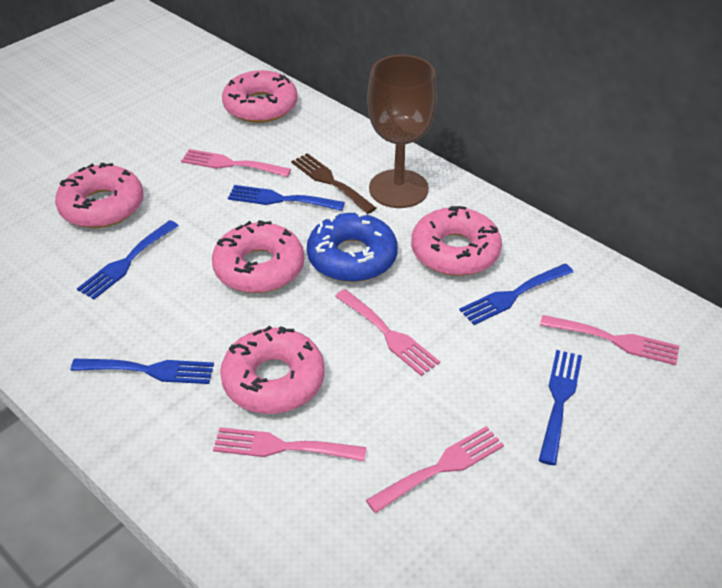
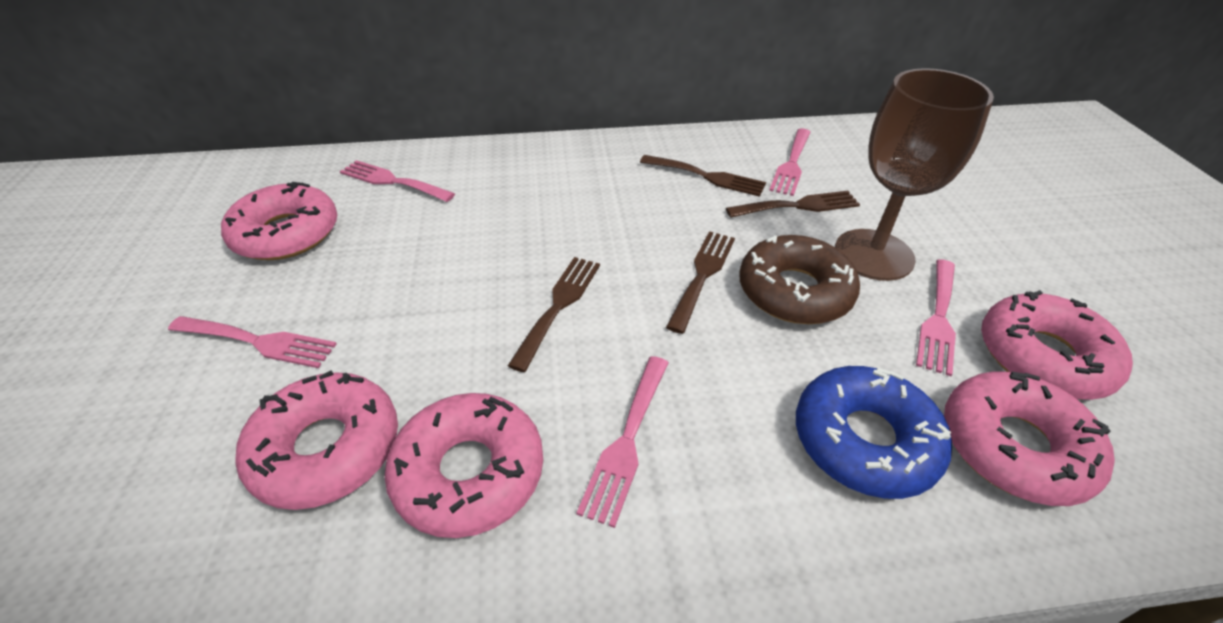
blue fork: 5 -> 0
brown donut: 0 -> 1
brown fork: 1 -> 4

